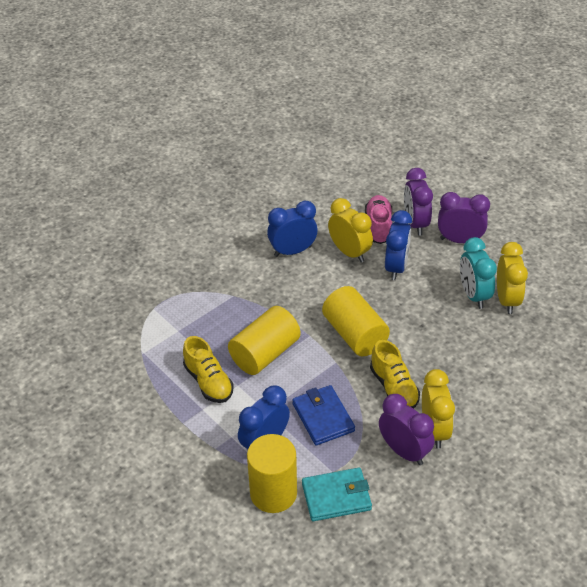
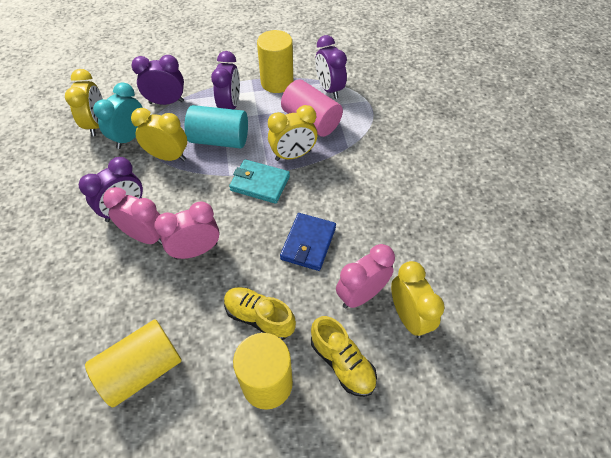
blue clock: 3 -> 0
pink clock: 0 -> 3
pink cylinder: 0 -> 1
pink shoe: 1 -> 0
purple clock: 3 -> 4
turquoise cylinder: 0 -> 1
yellow clock: 3 -> 4

